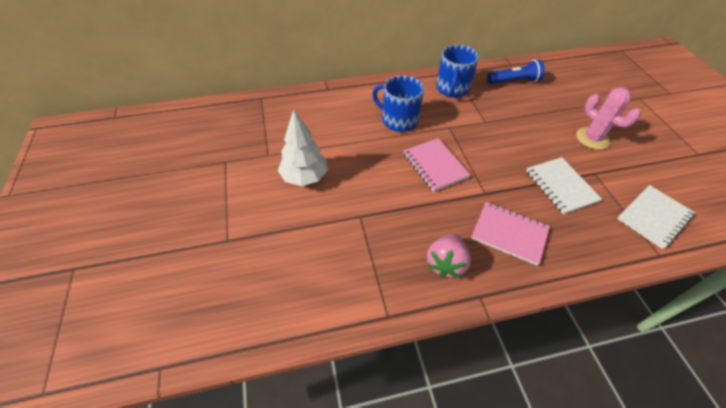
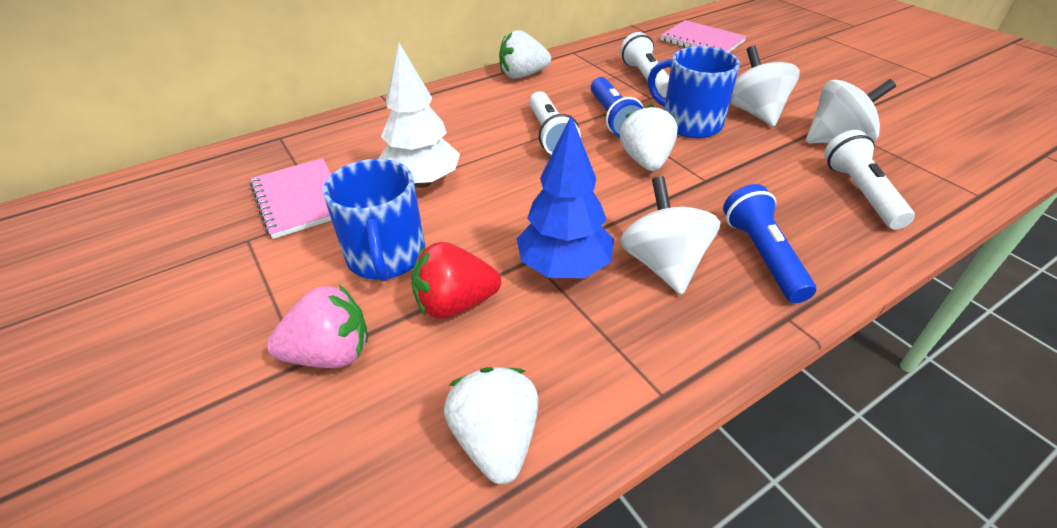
blue flashlight: 1 -> 2
blue tree: 0 -> 1
pink cactus: 1 -> 0
red strawberry: 0 -> 1
white flashlight: 0 -> 3
white notebook: 2 -> 0
white spinning top: 0 -> 3
white strawberry: 0 -> 3

